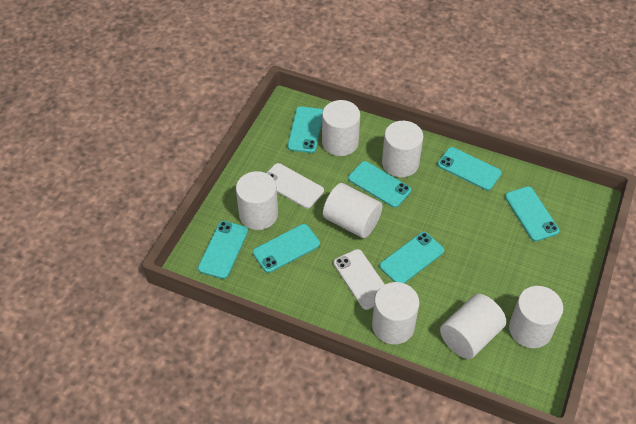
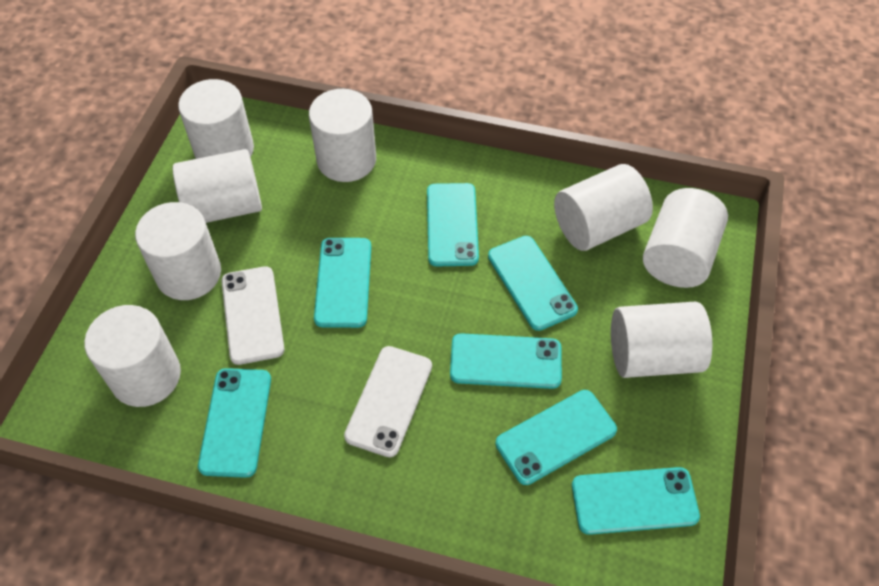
white cylinder: 7 -> 8

